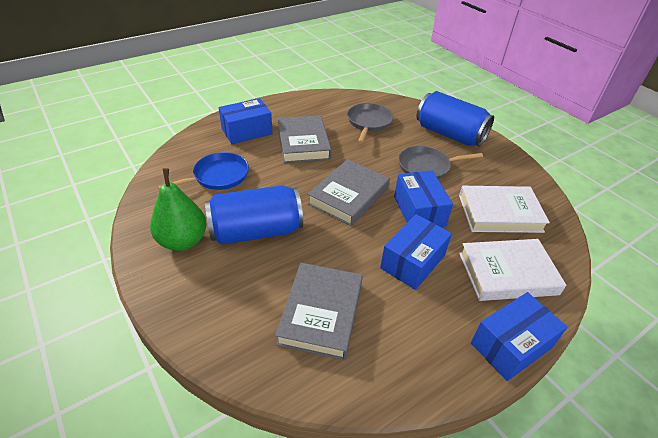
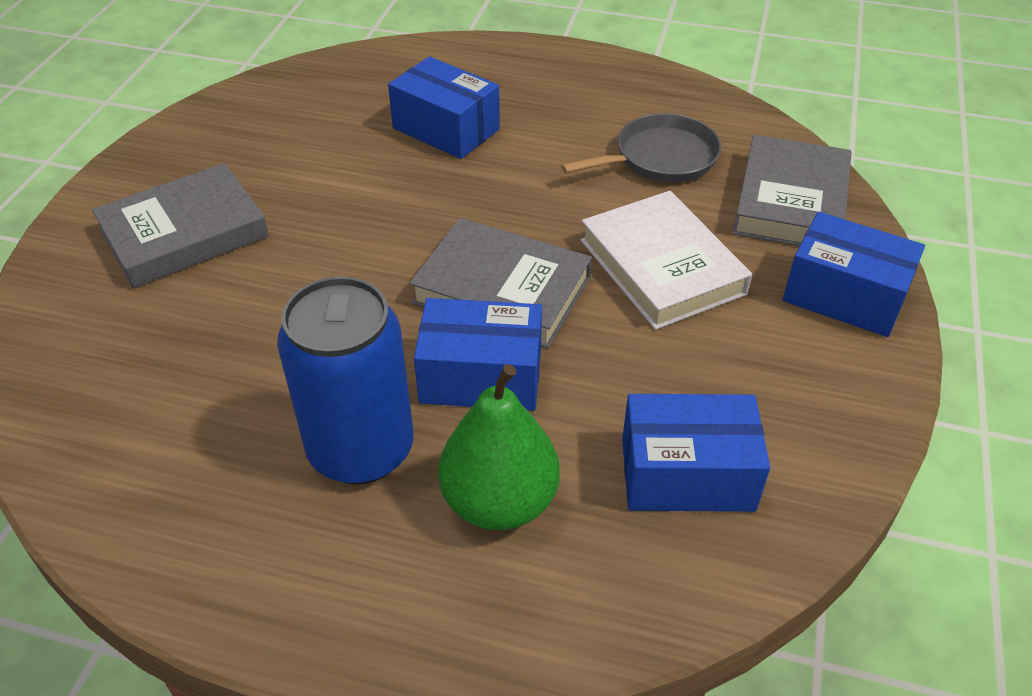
blue can: 2 -> 1
blue pan: 1 -> 0
grey pan: 2 -> 1
white book: 2 -> 1

